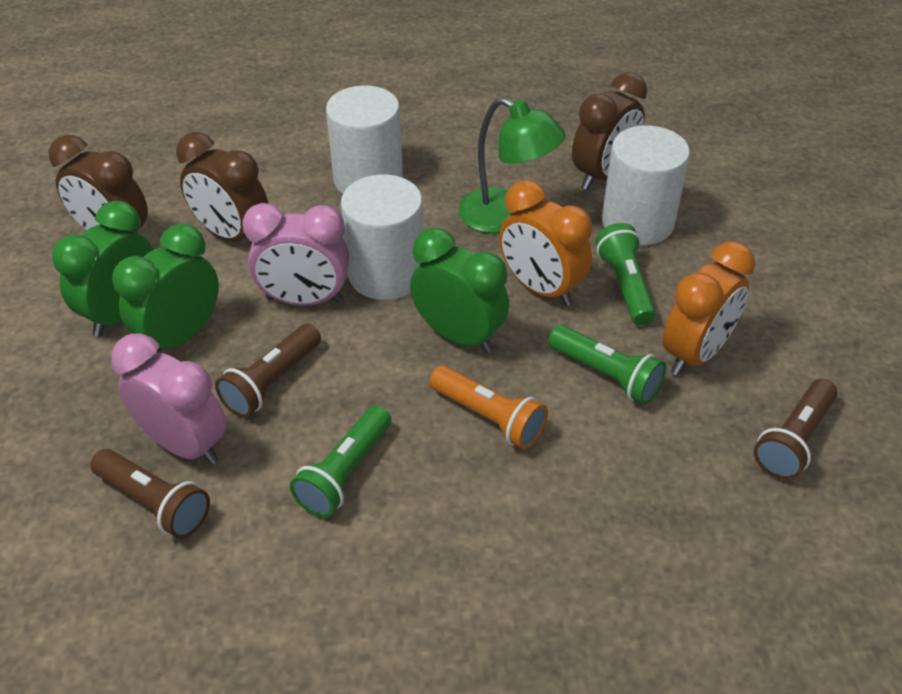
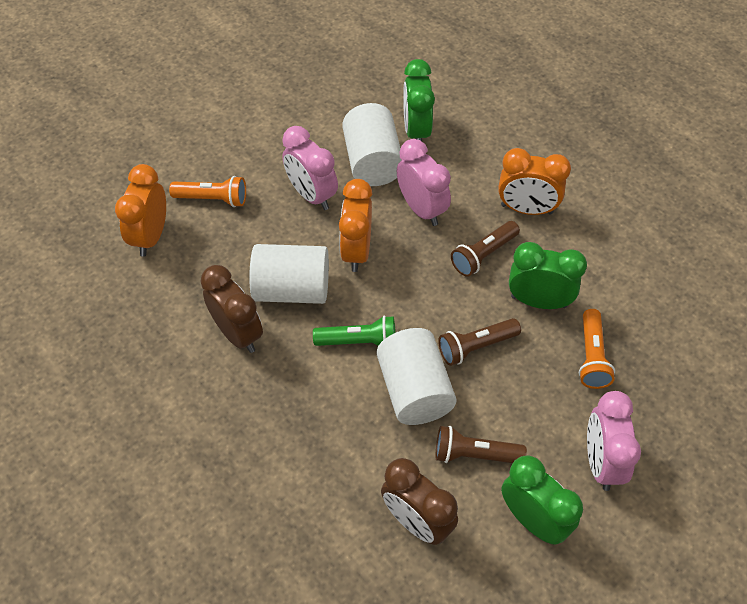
brown clock: 3 -> 2
green flashlight: 3 -> 1
green lamp: 1 -> 0
orange clock: 2 -> 3
orange flashlight: 1 -> 2
pink clock: 2 -> 3

